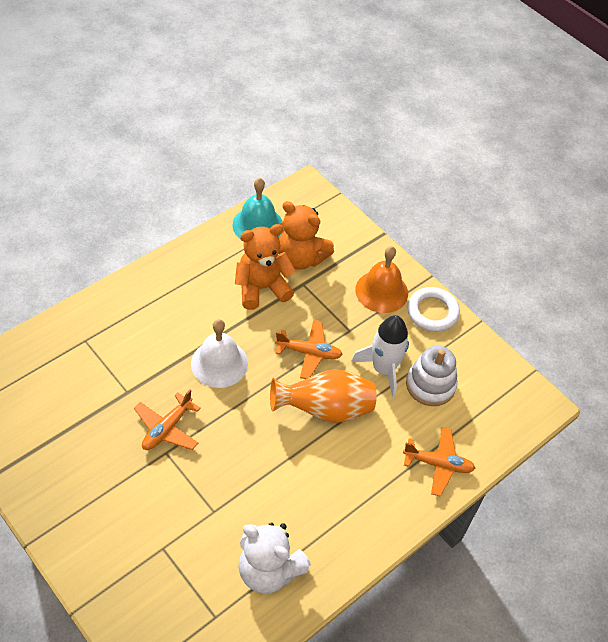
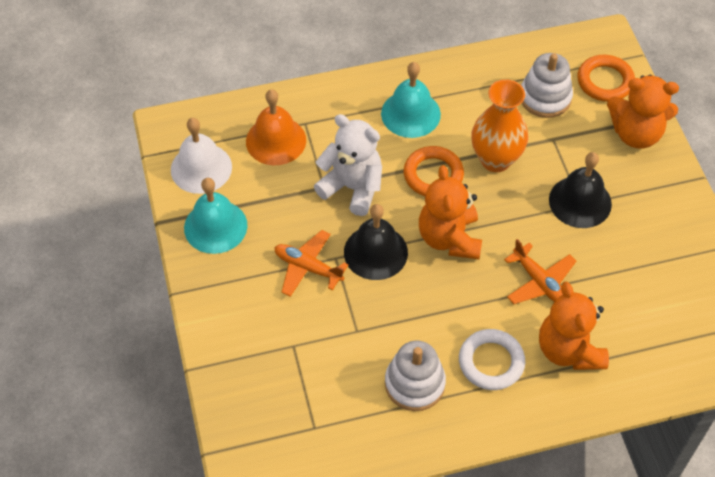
black bell: 0 -> 2
orange plane: 3 -> 2
orange ring: 0 -> 2
orange teddy bear: 2 -> 3
turquoise bell: 1 -> 2
white rocket: 1 -> 0
white stacking toy: 1 -> 2

